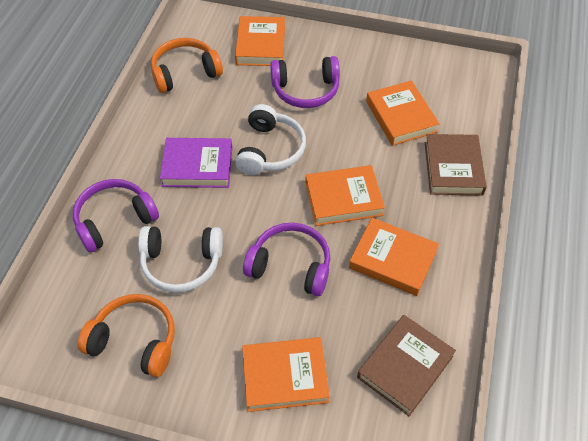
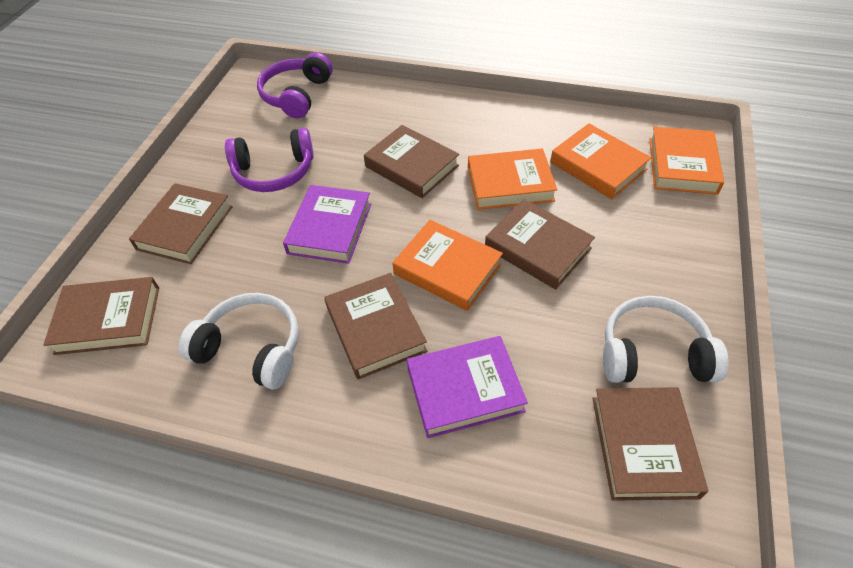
brown book: 2 -> 6
orange book: 5 -> 4
orange headphones: 2 -> 0
purple book: 1 -> 2
purple headphones: 3 -> 2

